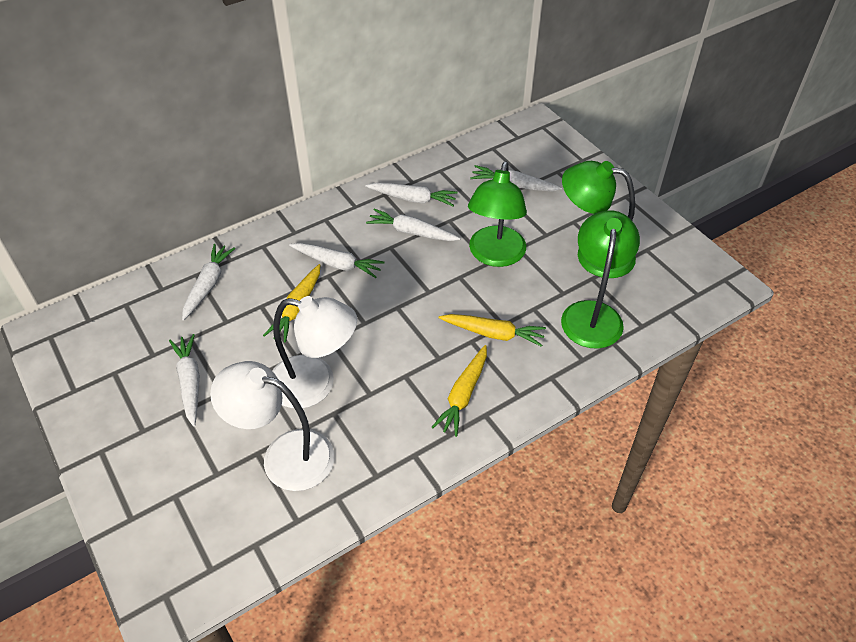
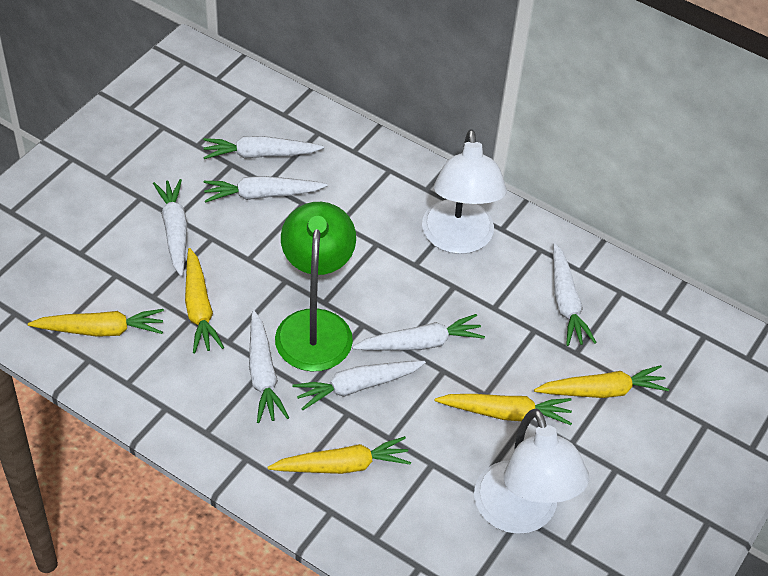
green lamp: 3 -> 1
white carrot: 6 -> 7
yellow carrot: 3 -> 5

